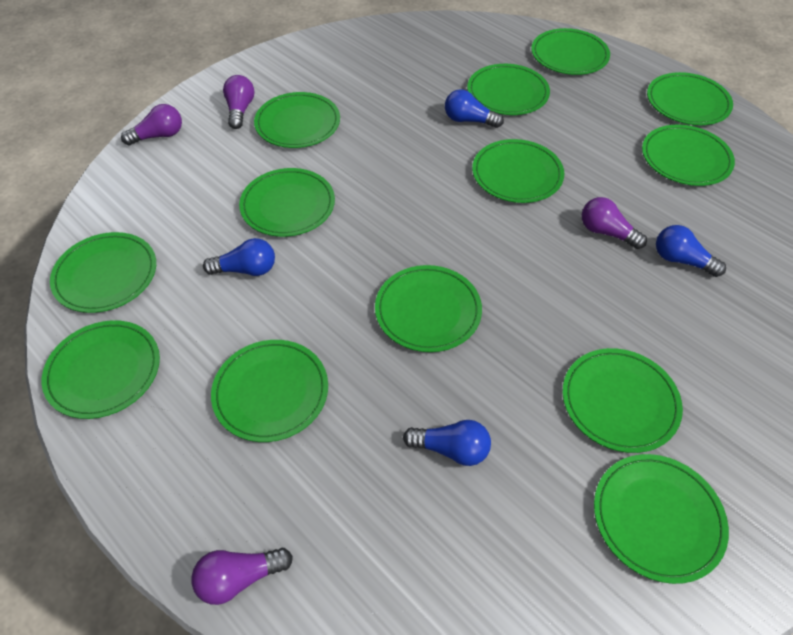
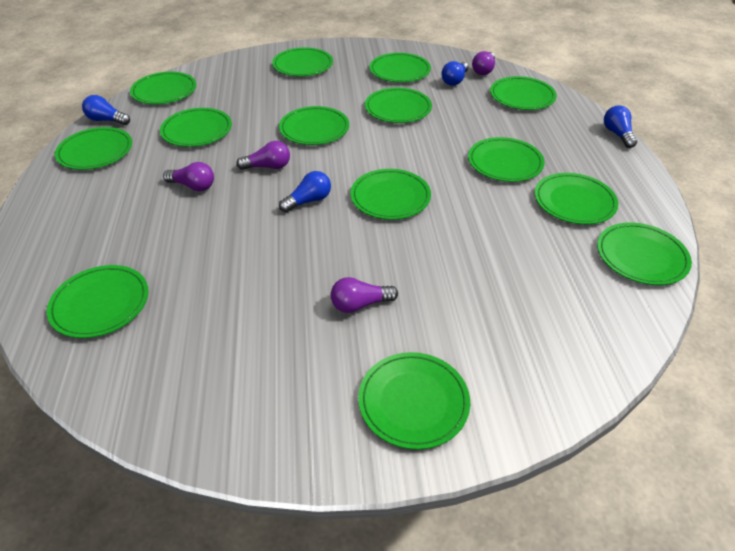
green plate: 13 -> 14

